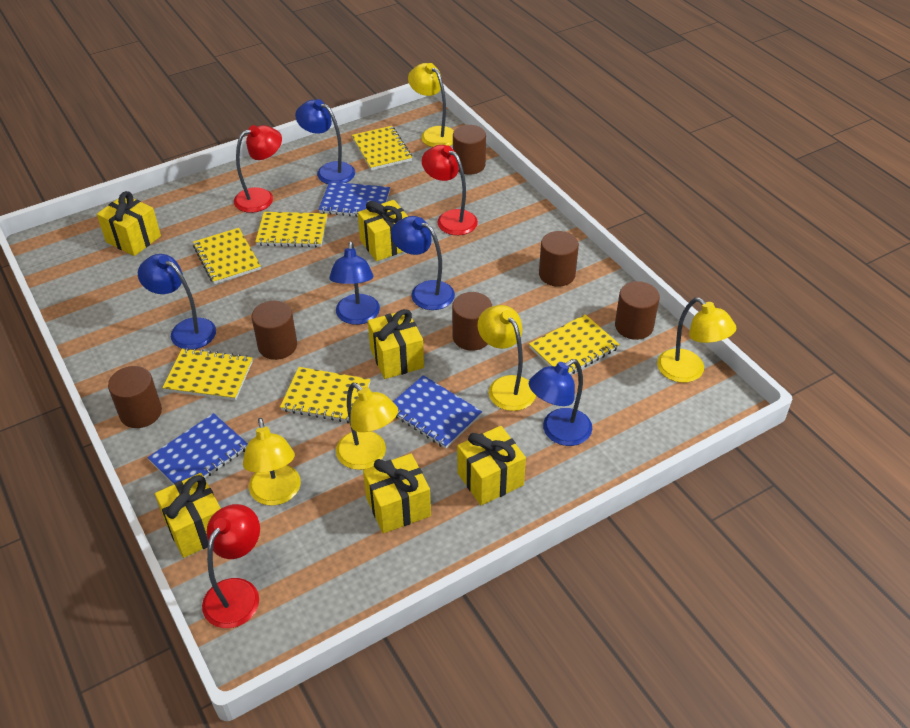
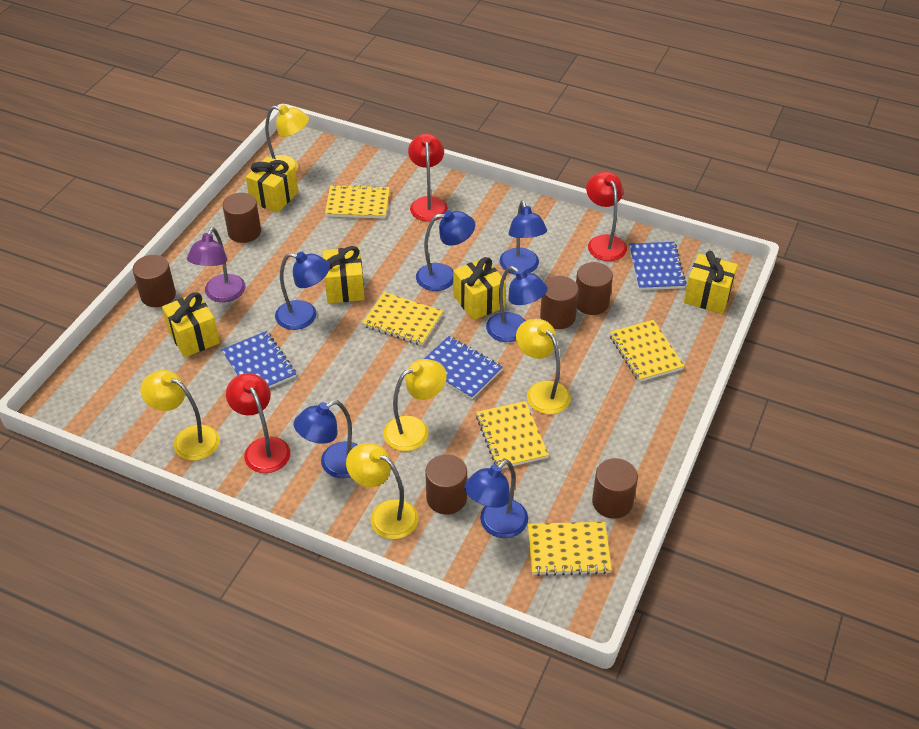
blue lamp: 5 -> 6
purple lamp: 0 -> 1
yellow gift: 6 -> 5
yellow notebook: 6 -> 5

